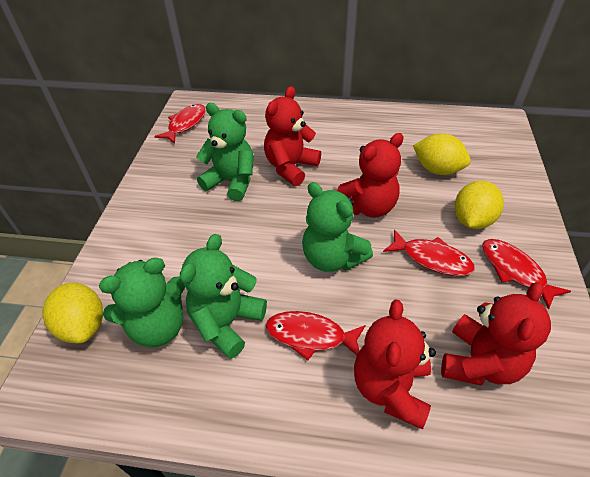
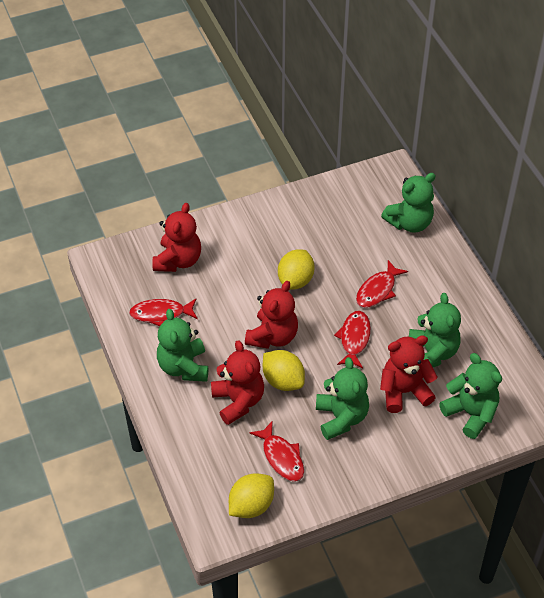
green teddy bear: 4 -> 5

